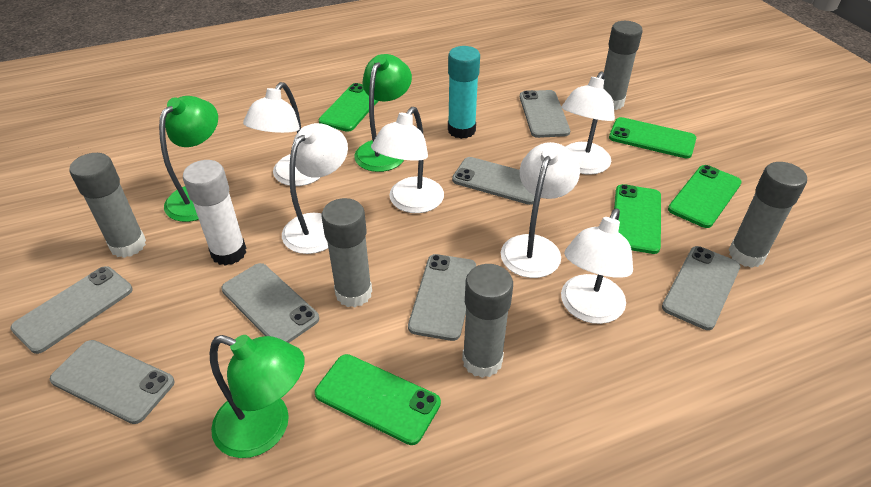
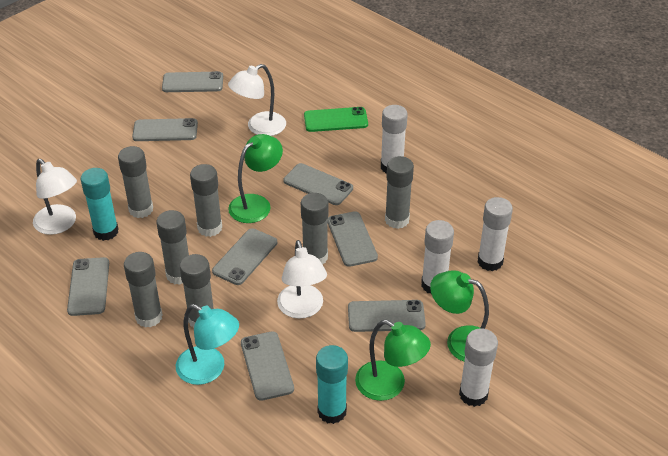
green phone: 5 -> 1
grey glue stick: 5 -> 7
grey phone: 7 -> 8
turquoise glue stick: 1 -> 2
turquoise lamp: 0 -> 1
white glue stick: 1 -> 4
white lamp: 6 -> 3

